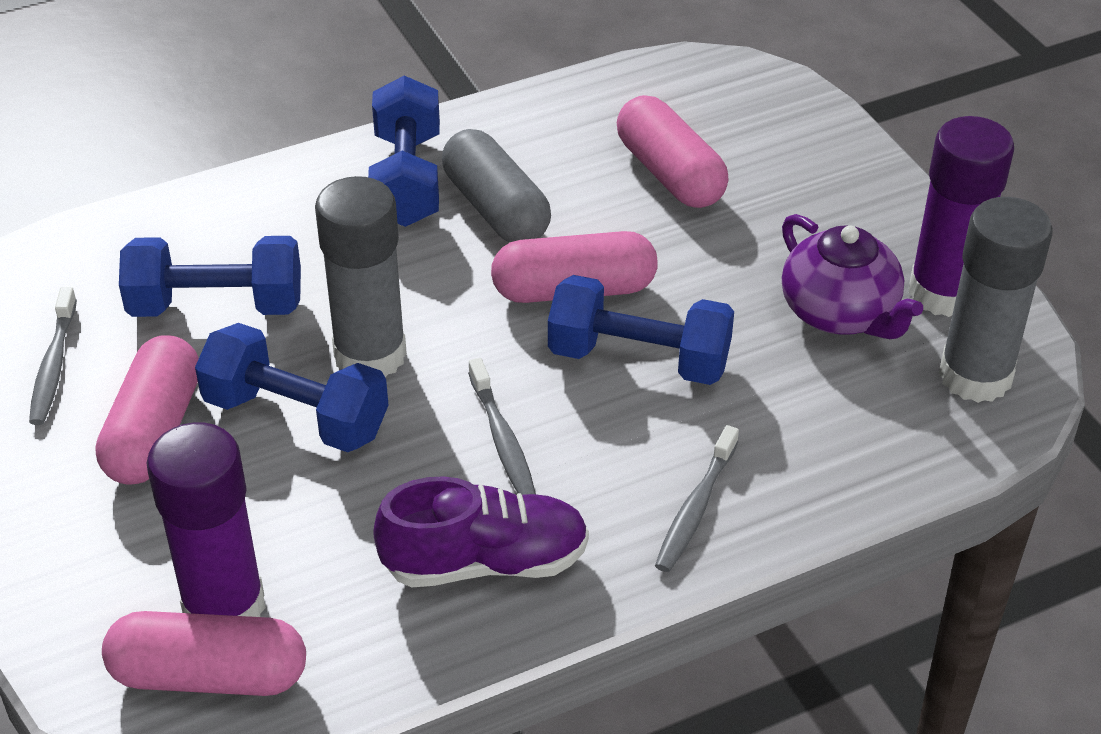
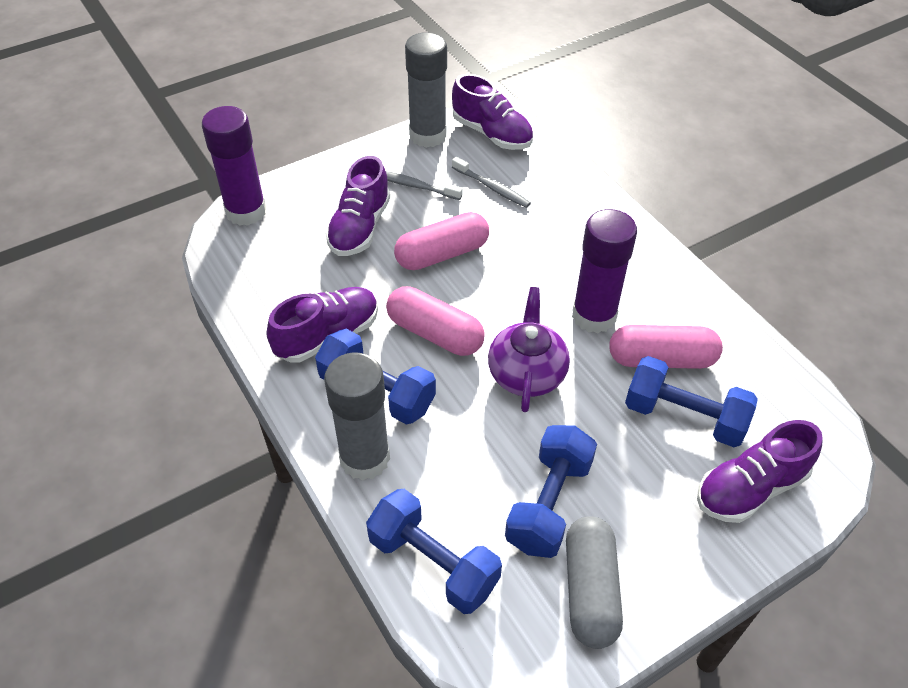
grey toothbrush: 3 -> 2
pink capsule: 4 -> 3
purple shoe: 1 -> 4

